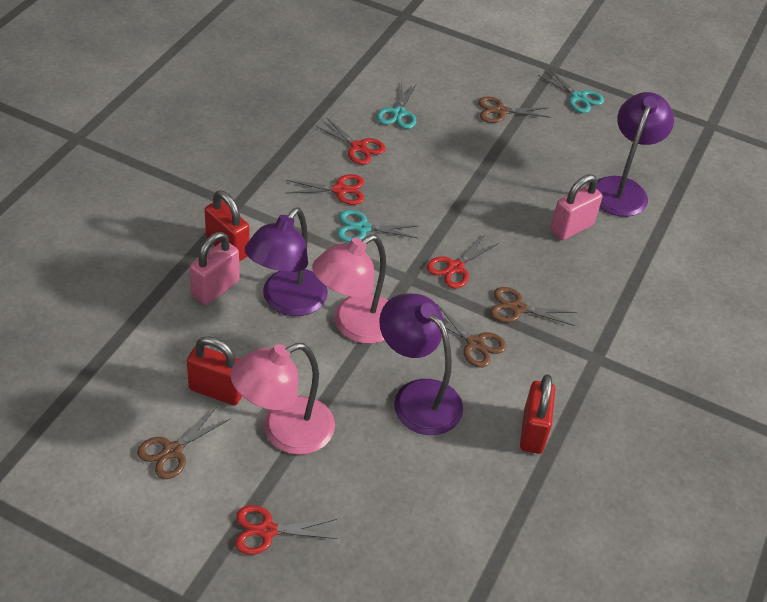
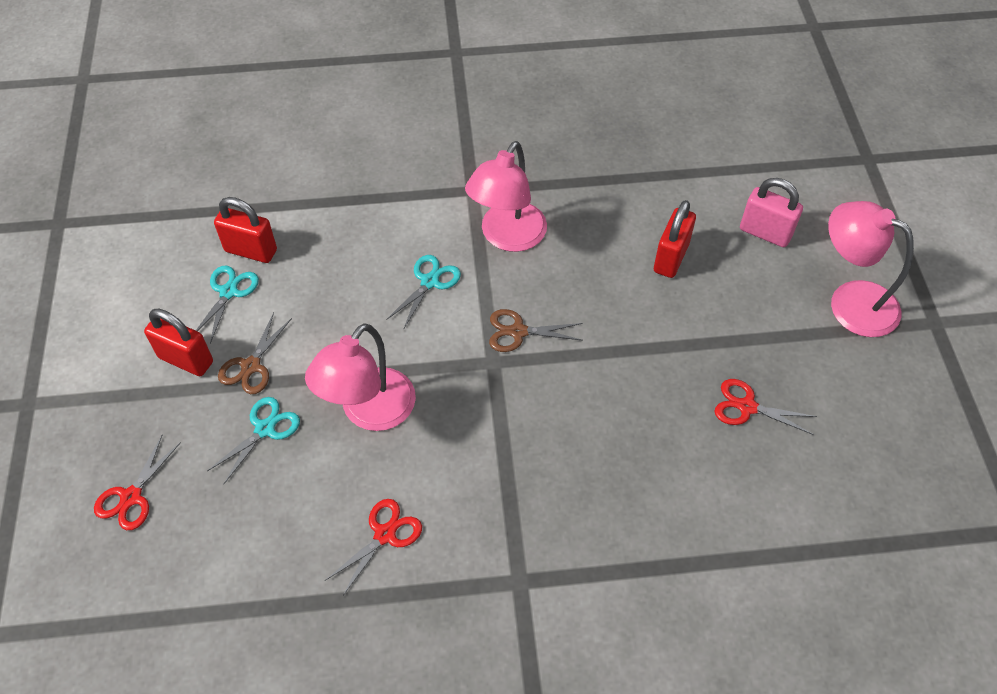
brown scissors: 4 -> 2
pink lamp: 2 -> 3
pink padlock: 2 -> 1
purple lamp: 3 -> 0
red scissors: 4 -> 3

